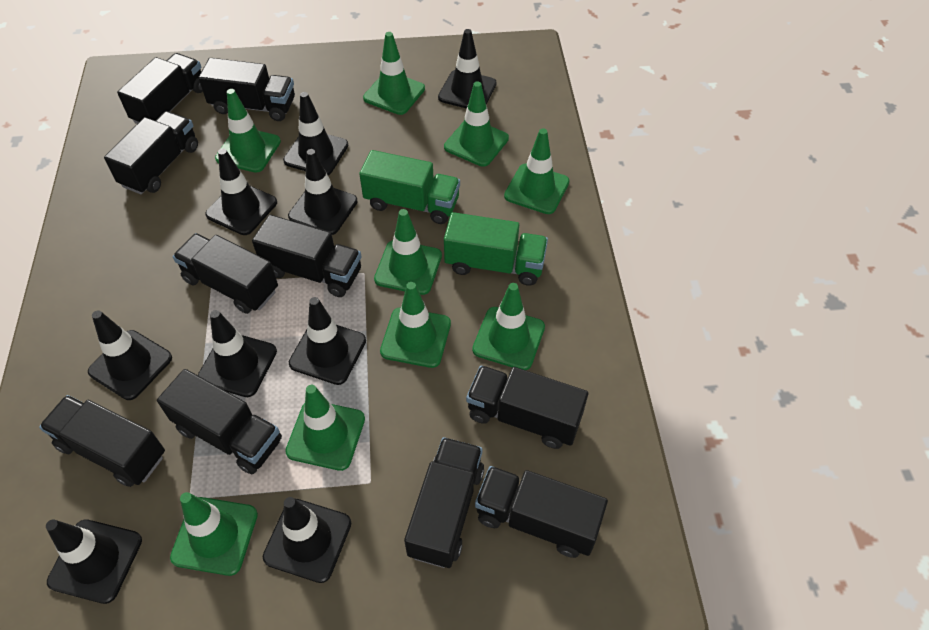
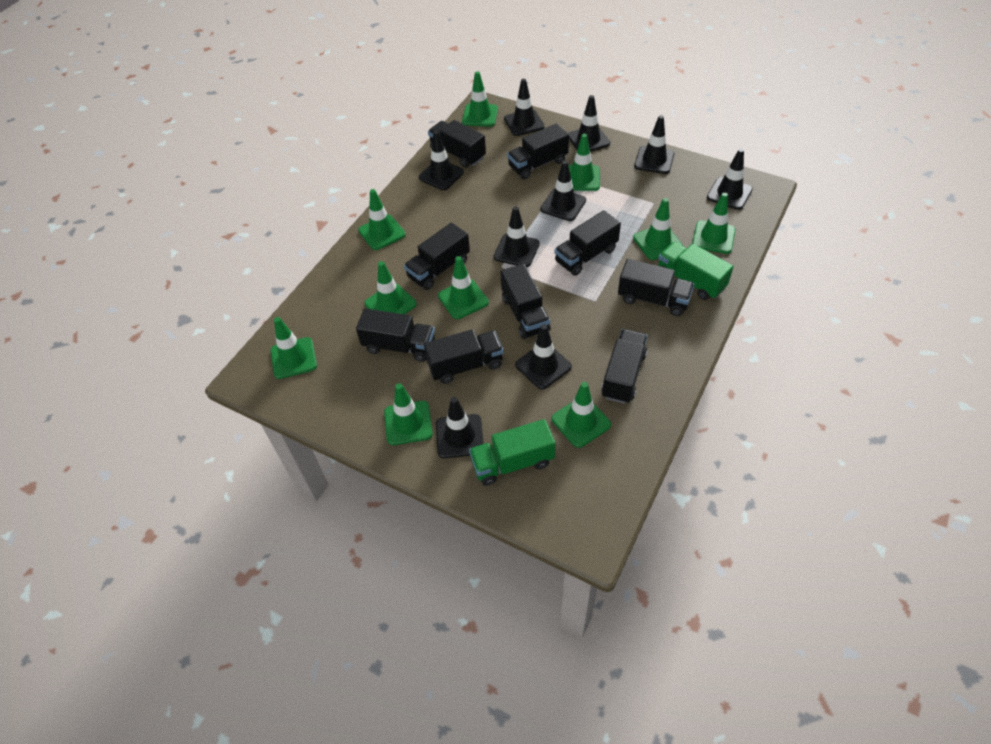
black truck: 10 -> 9
green traffic cone: 9 -> 10

